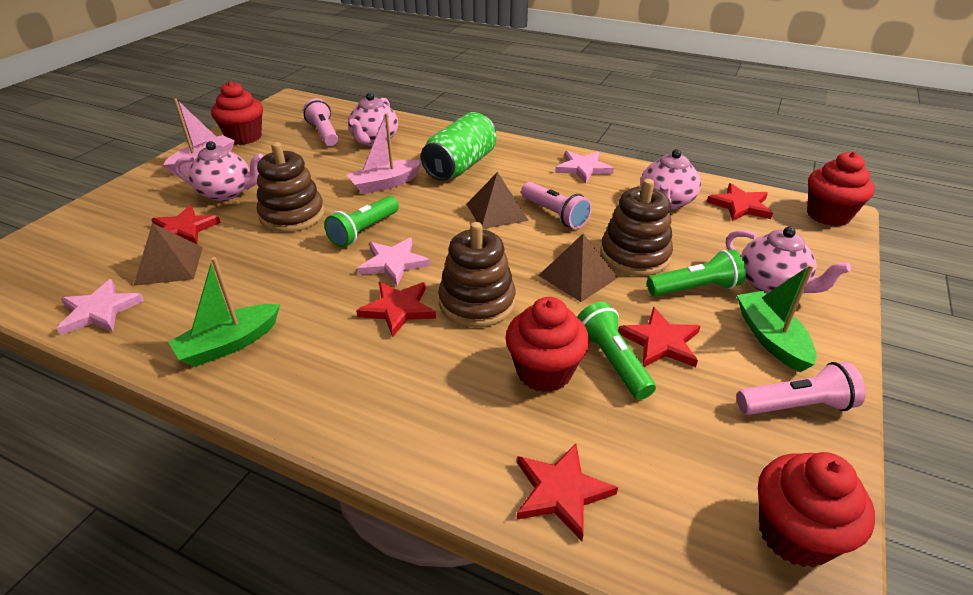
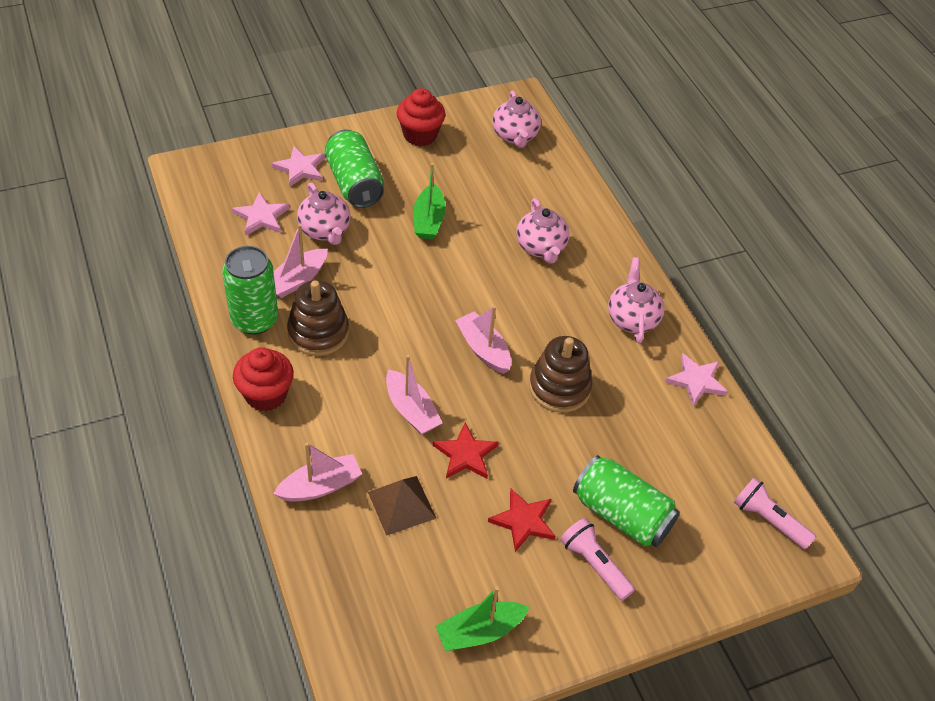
brown pyramid: 3 -> 1
brown stacking toy: 3 -> 2
green can: 1 -> 3
green flashlight: 3 -> 0
pink boat: 2 -> 4
pink flashlight: 3 -> 2
red cupcake: 4 -> 2
red star: 5 -> 2

